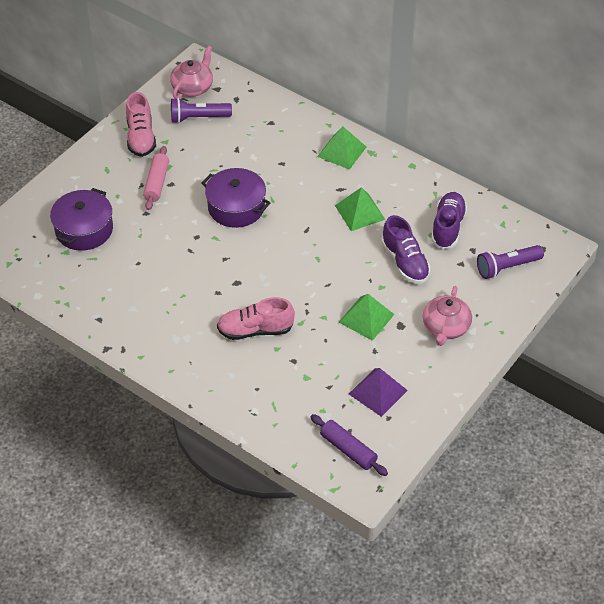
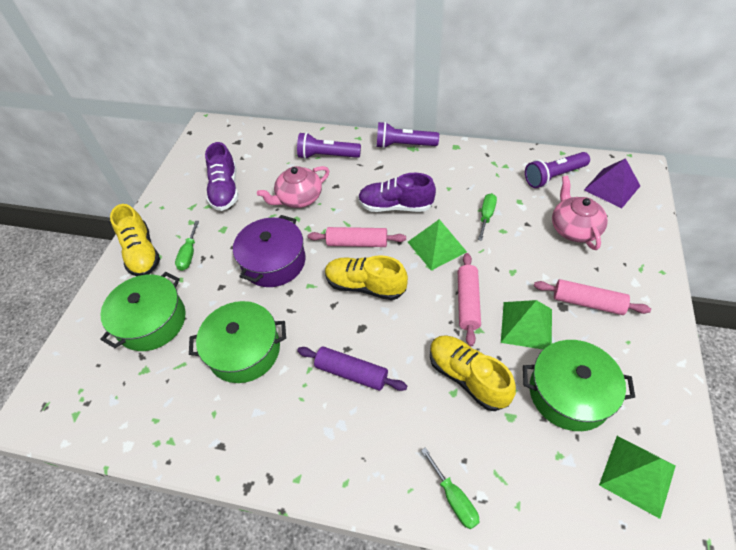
green pot: 0 -> 3
green screwdriver: 0 -> 3
pink rolling pin: 1 -> 3
pink shoe: 2 -> 0
purple flashlight: 2 -> 3
purple pot: 2 -> 1
yellow shoe: 0 -> 3

